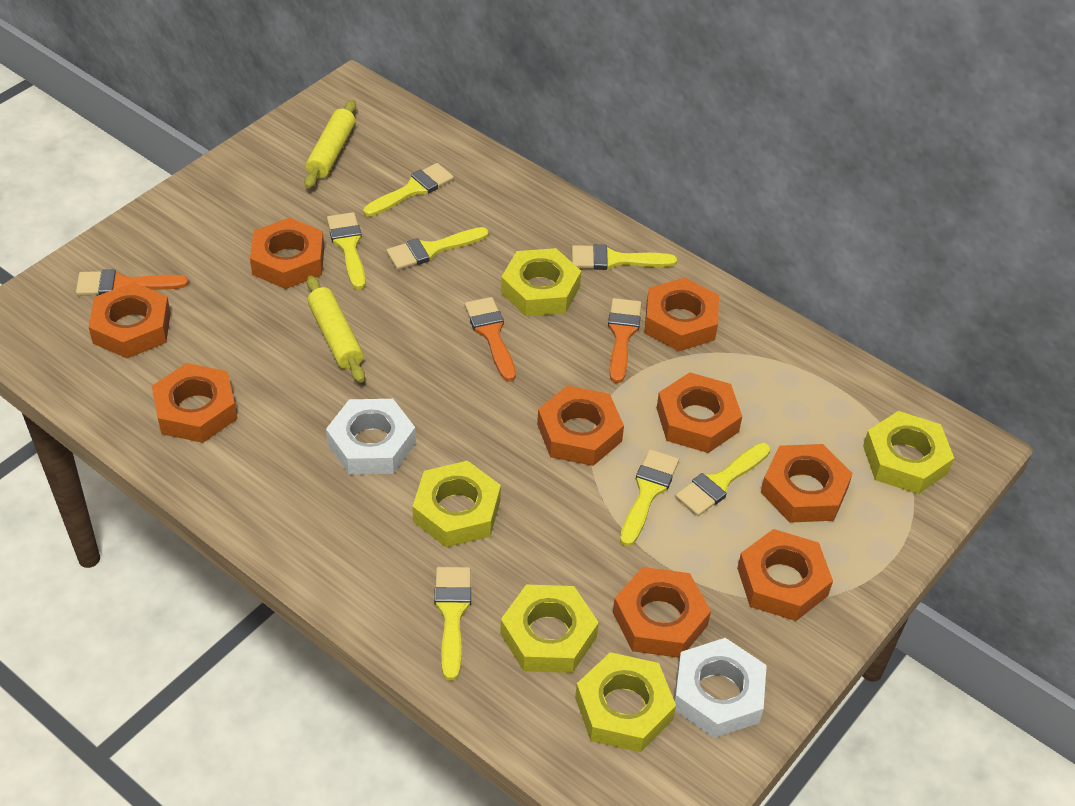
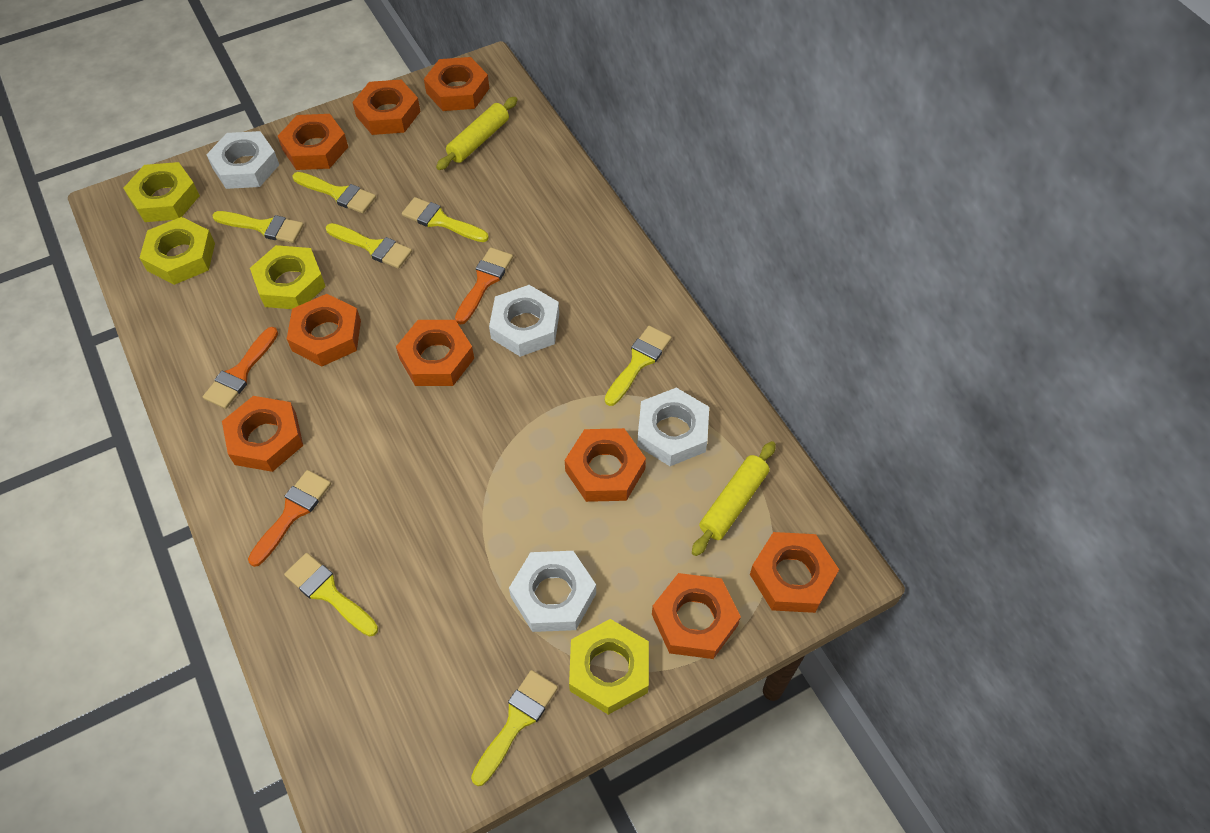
white nut: 2 -> 4
yellow nut: 5 -> 4

